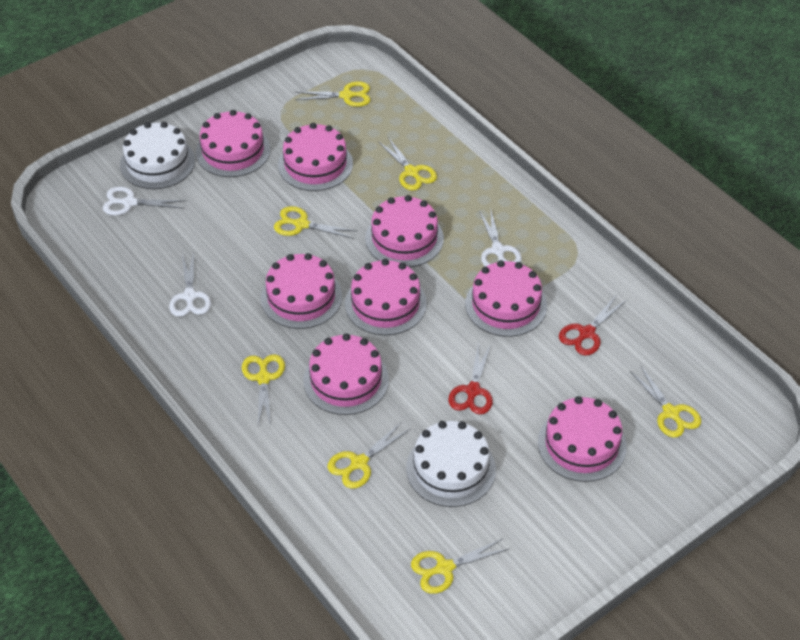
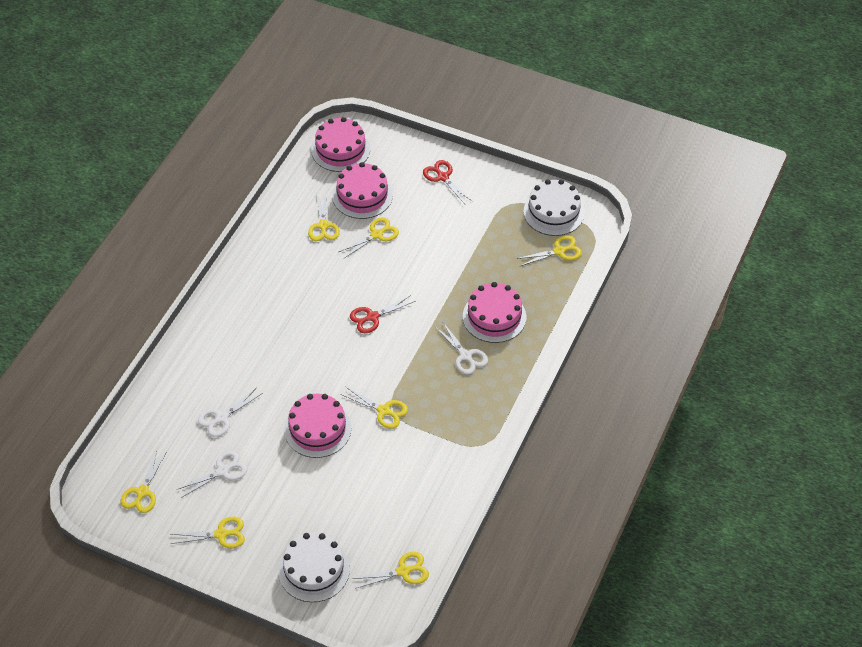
pink cake: 8 -> 4

